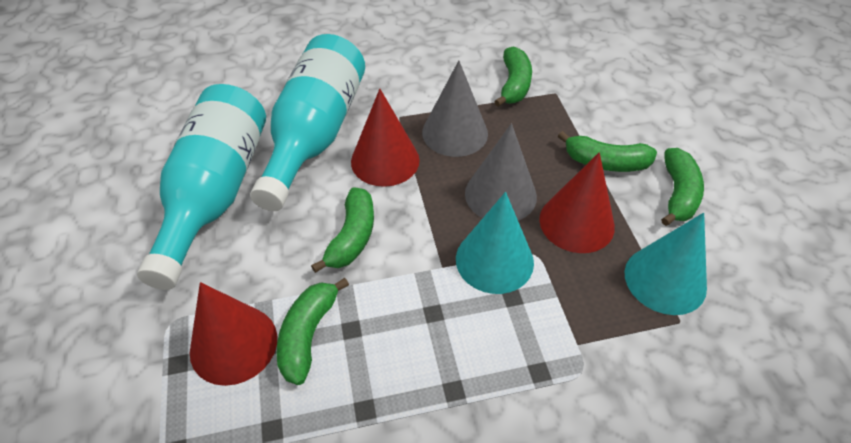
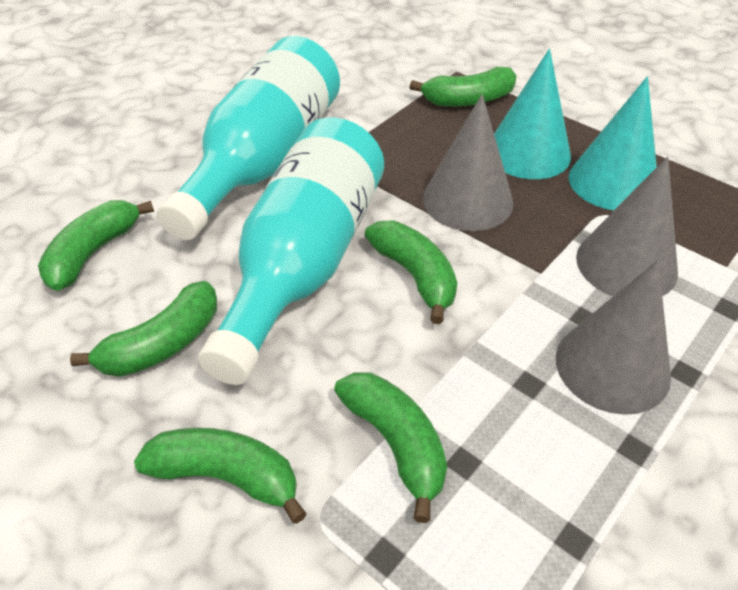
green banana: 5 -> 6
grey cone: 2 -> 3
red cone: 3 -> 0

